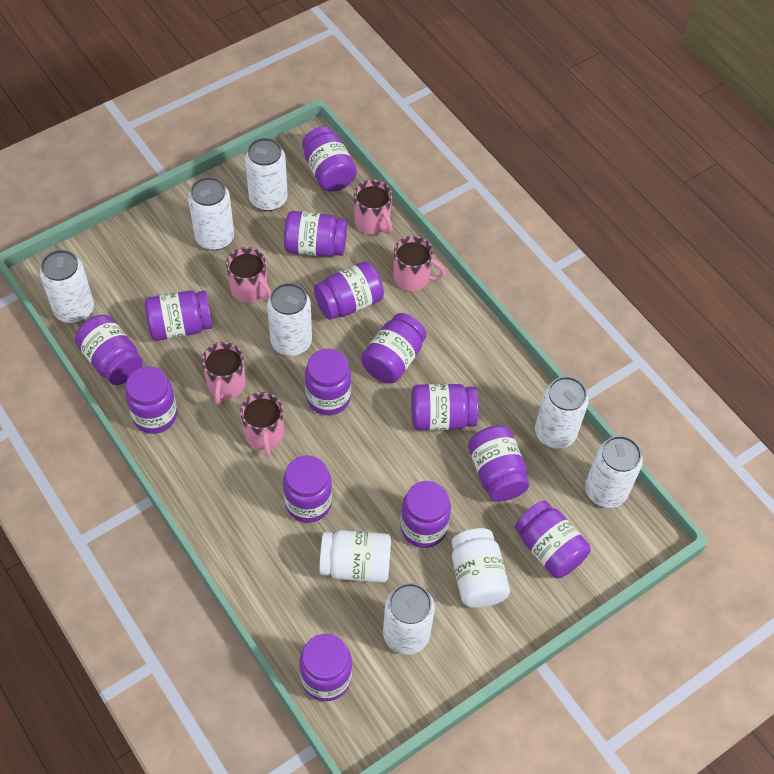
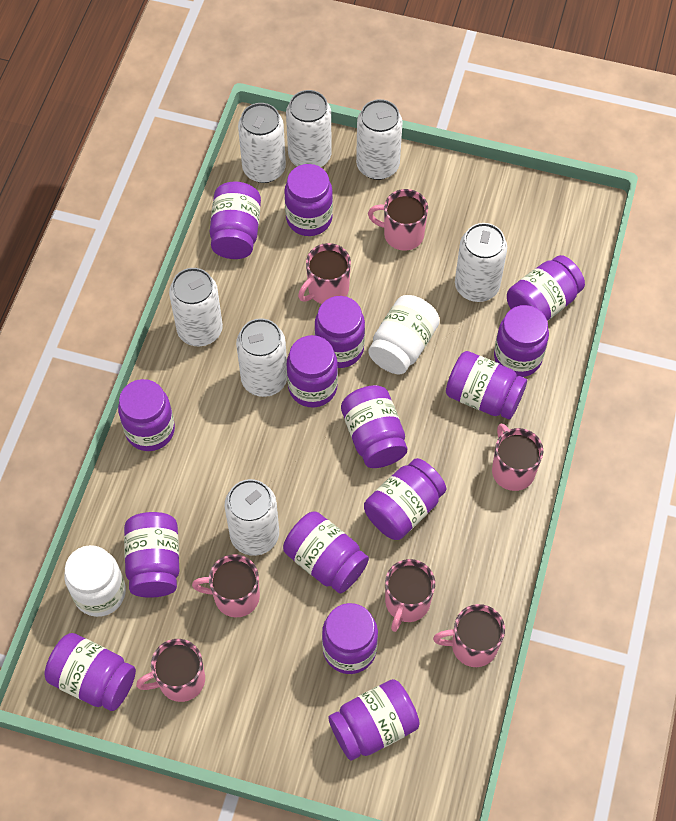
pink mug: 5 -> 7
purple jar: 14 -> 15

